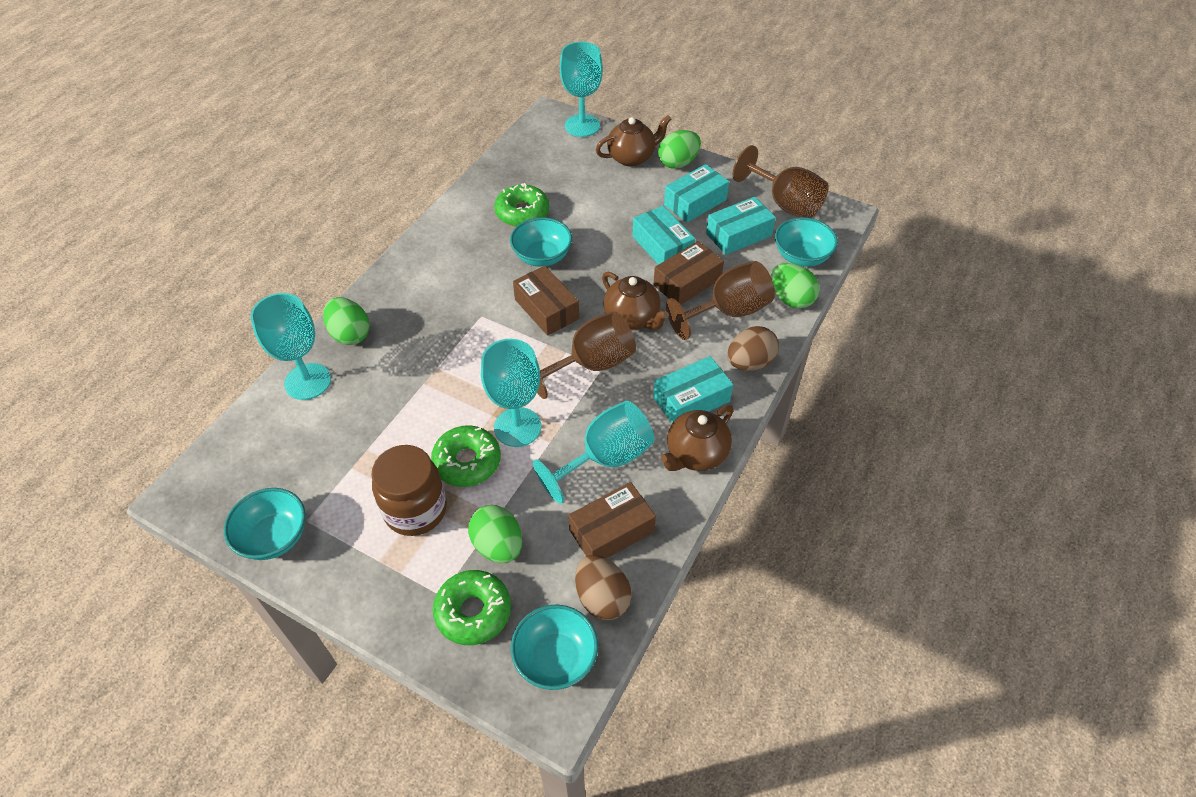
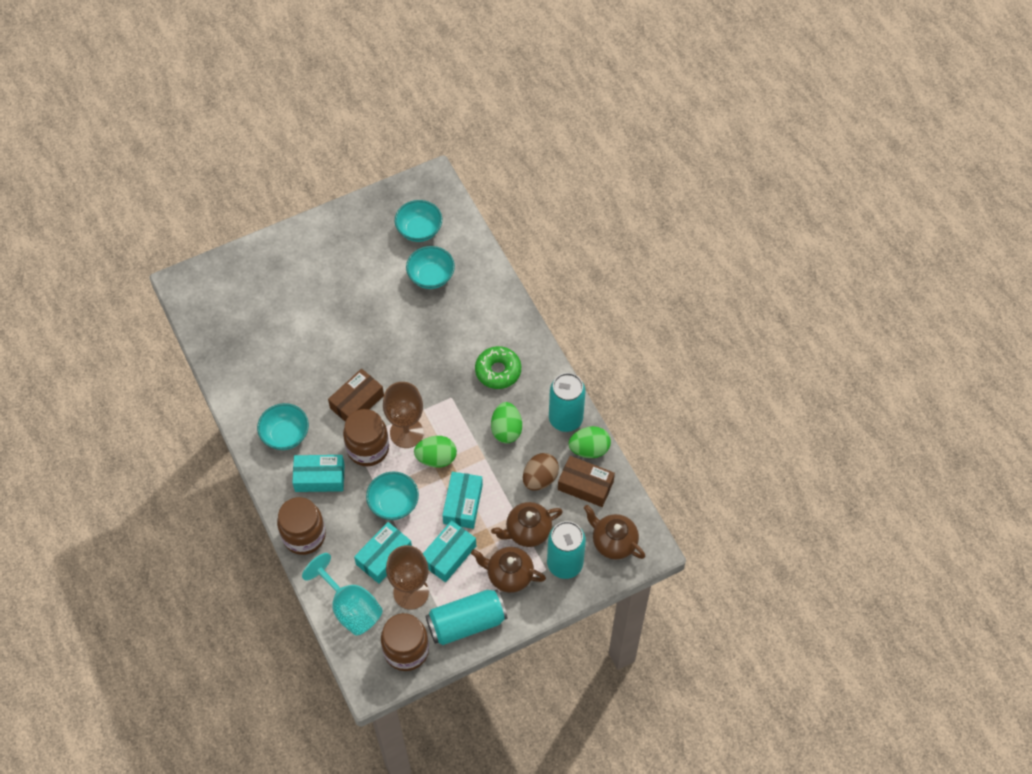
brown box: 3 -> 2
brown egg: 2 -> 1
brown goblet: 3 -> 2
brown jar: 1 -> 3
green donut: 3 -> 1
green egg: 4 -> 3
turquoise can: 0 -> 3
turquoise goblet: 4 -> 1

